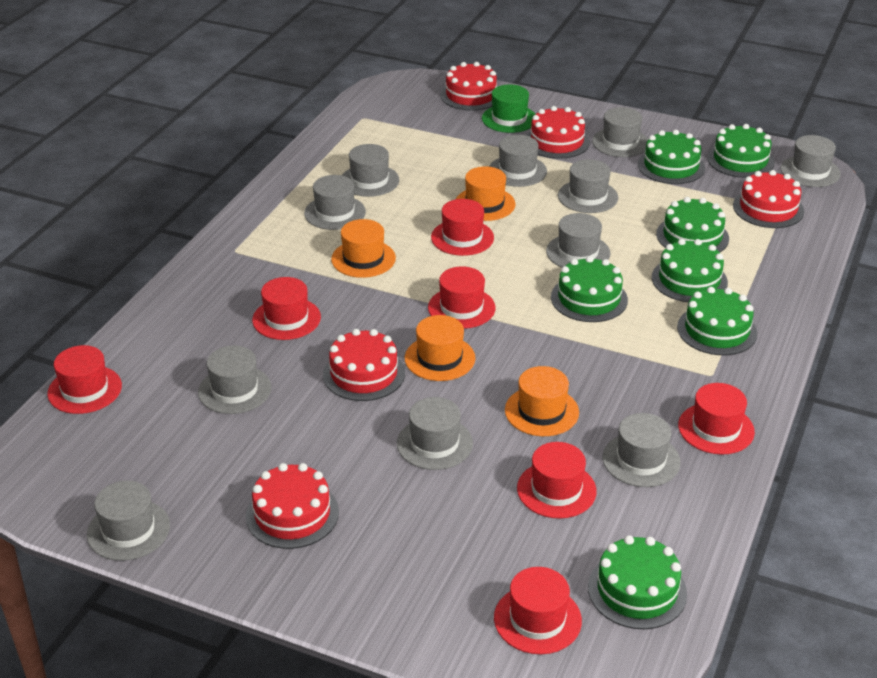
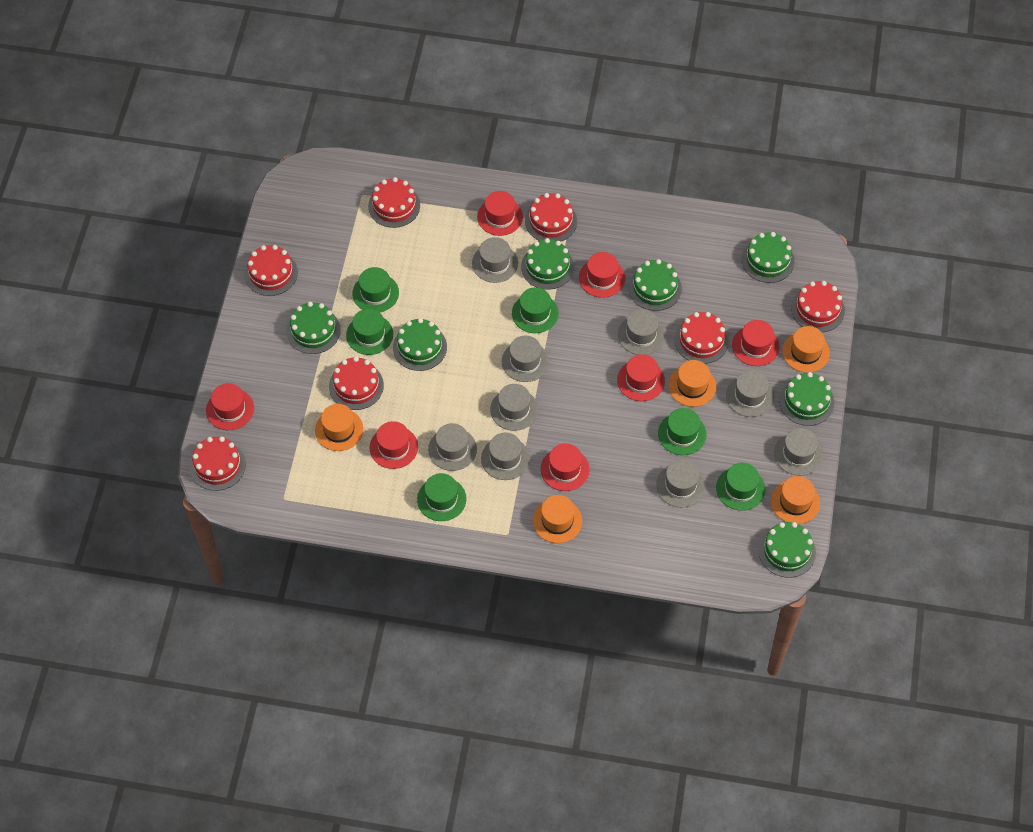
green hat: 1 -> 6
grey hat: 11 -> 9
orange hat: 4 -> 5
red cake: 5 -> 7

